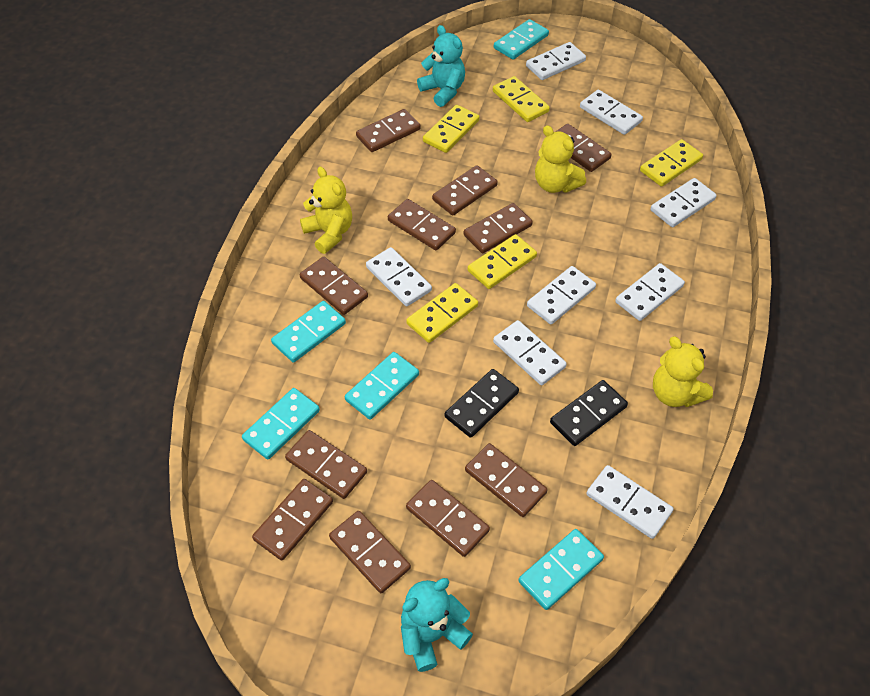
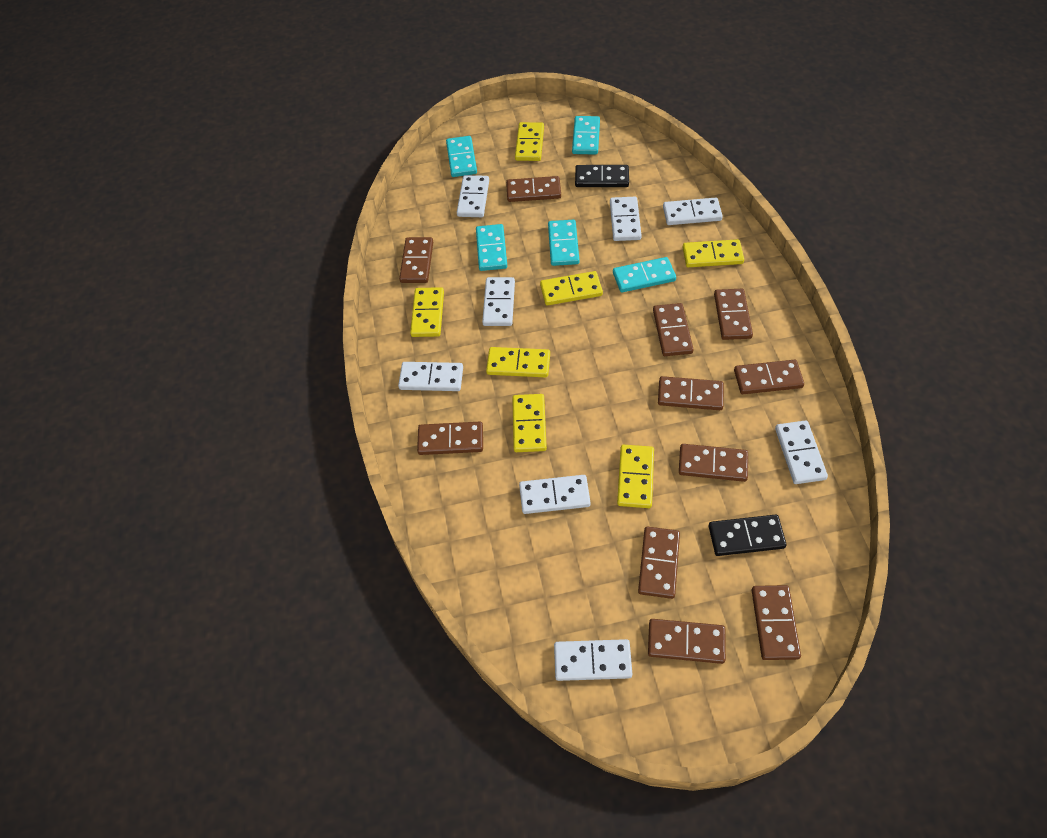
turquoise teddy bear: 2 -> 0
yellow domino: 5 -> 7
yellow teddy bear: 3 -> 0

